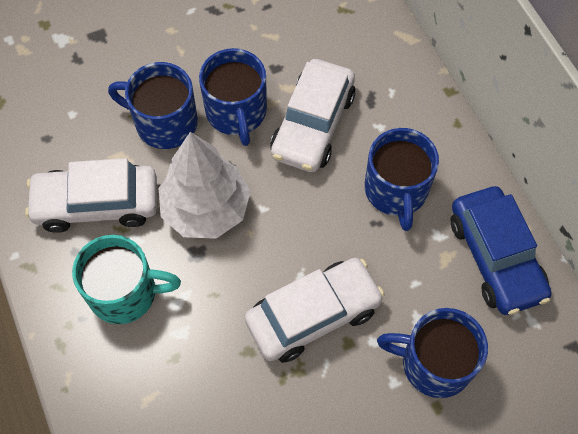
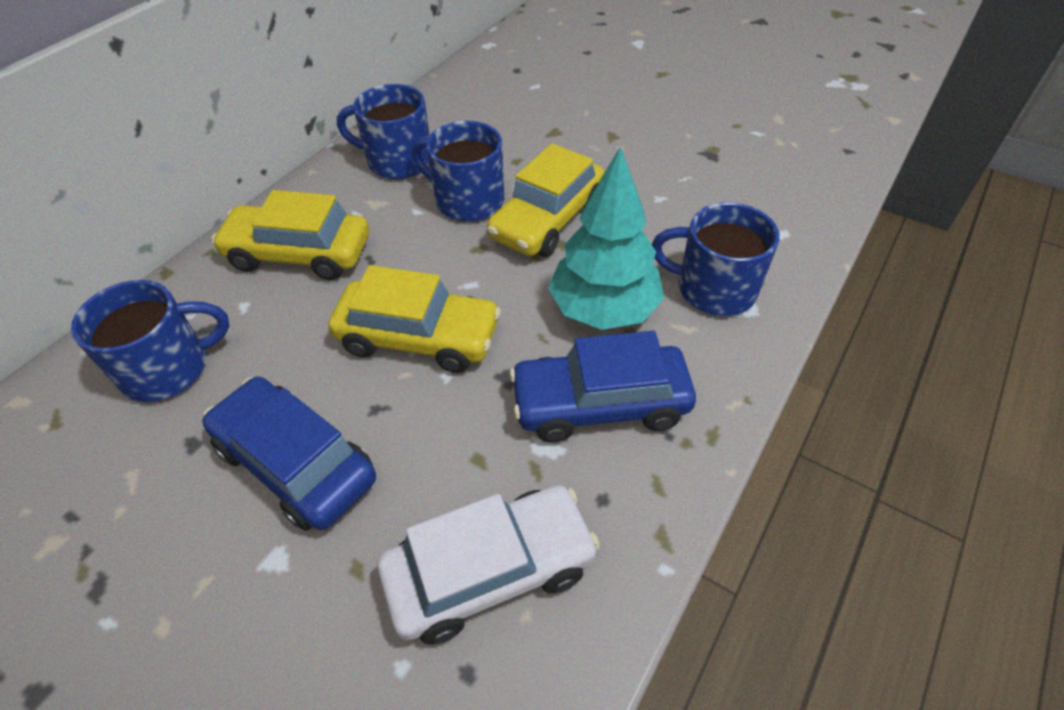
blue car: 1 -> 2
turquoise mug: 1 -> 0
turquoise tree: 0 -> 1
white car: 3 -> 1
white tree: 1 -> 0
yellow car: 0 -> 3

